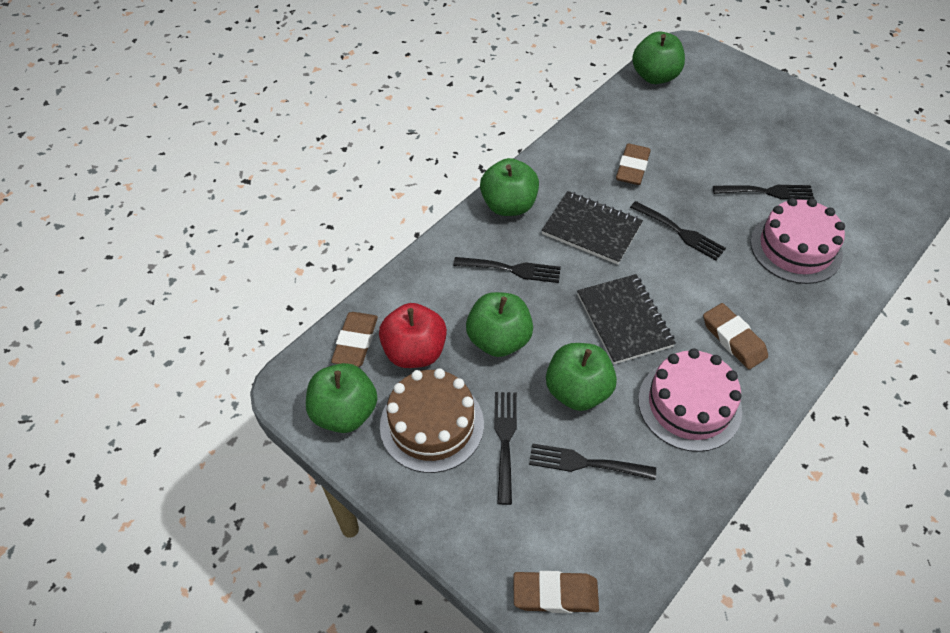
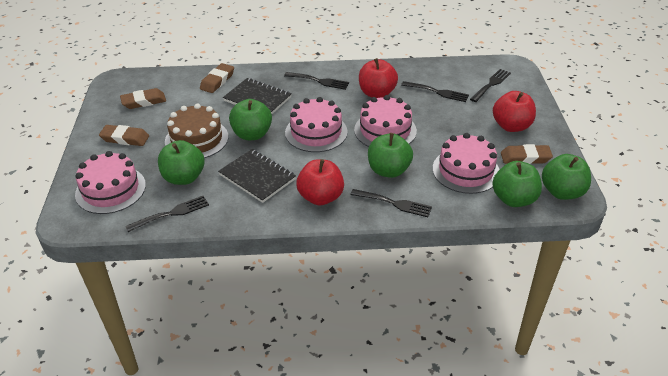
pink cake: 2 -> 4
red apple: 1 -> 3

